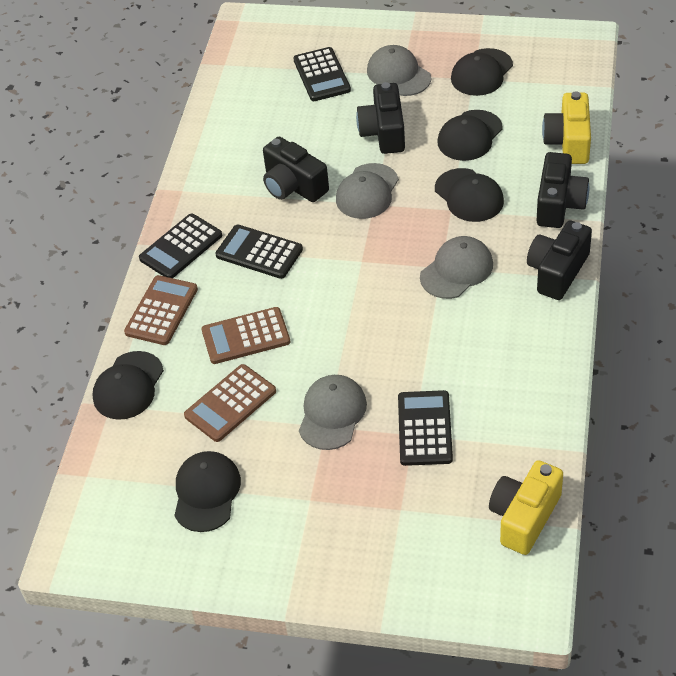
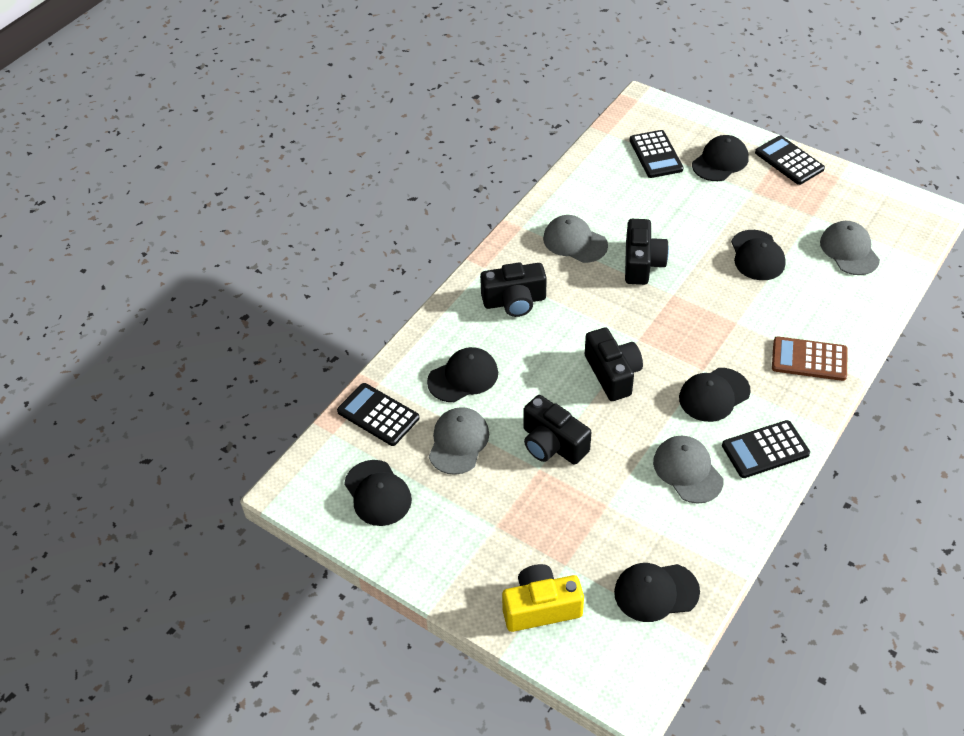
black cap: 5 -> 6
brown calculator: 3 -> 1
yellow camera: 2 -> 1

